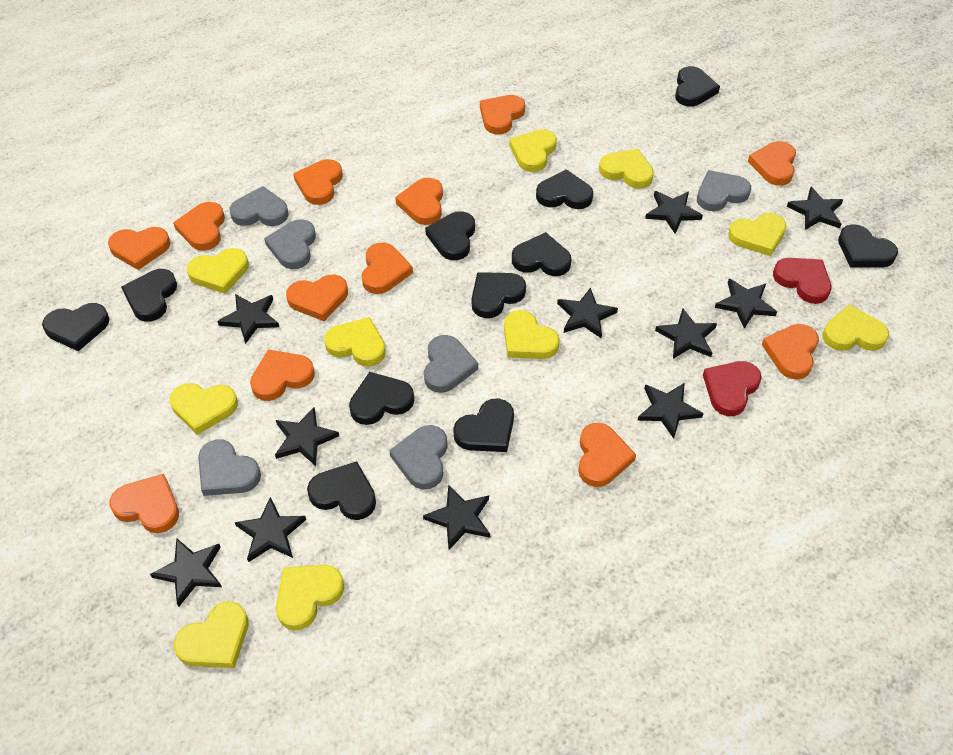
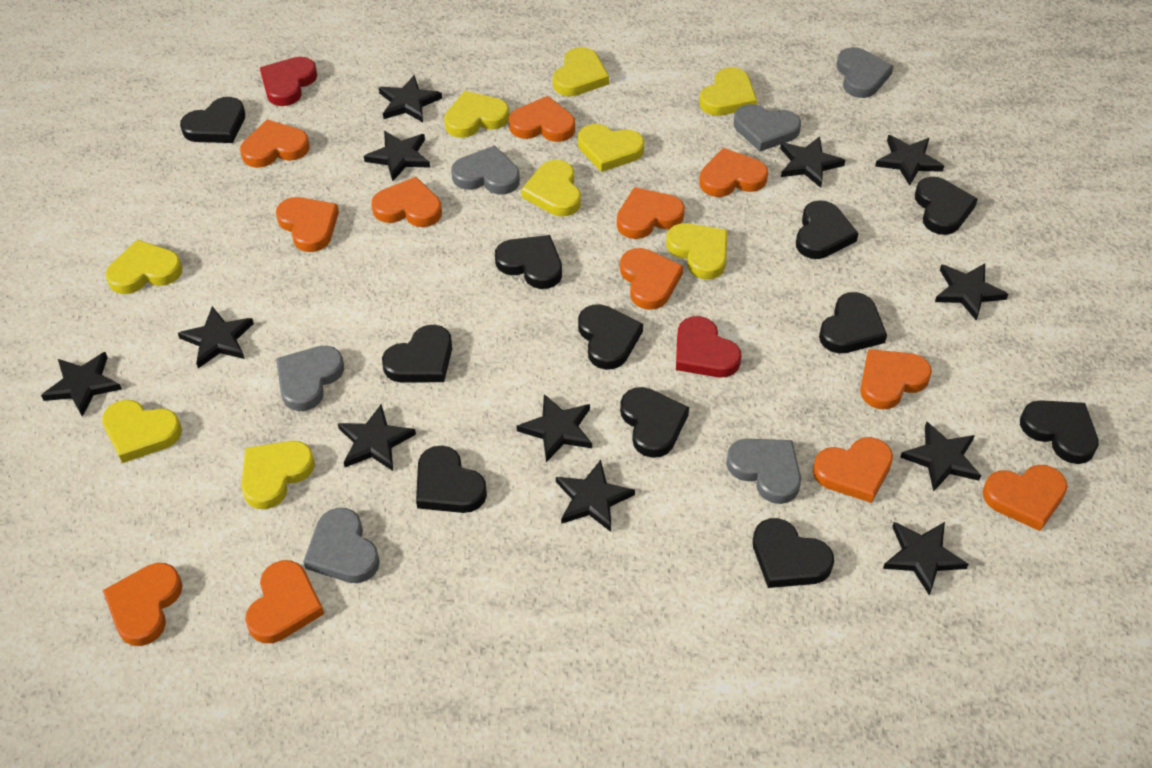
black star: 11 -> 12
yellow heart: 10 -> 9

